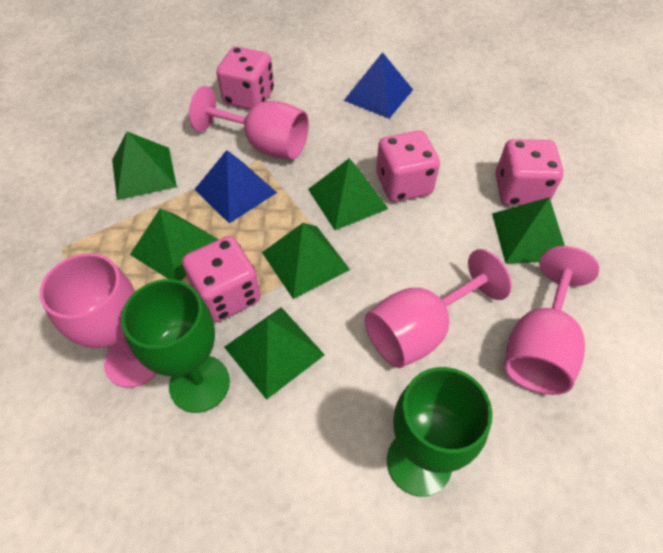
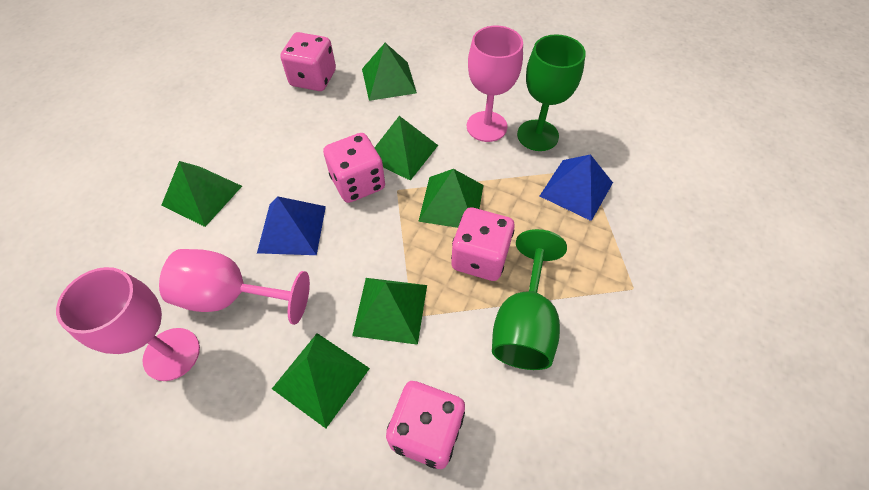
pink goblet: 4 -> 3

